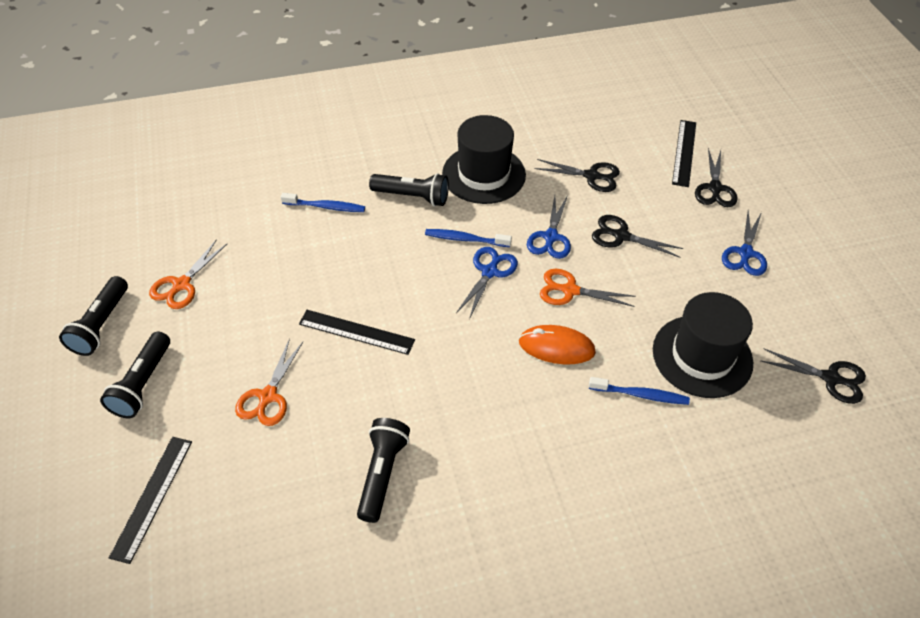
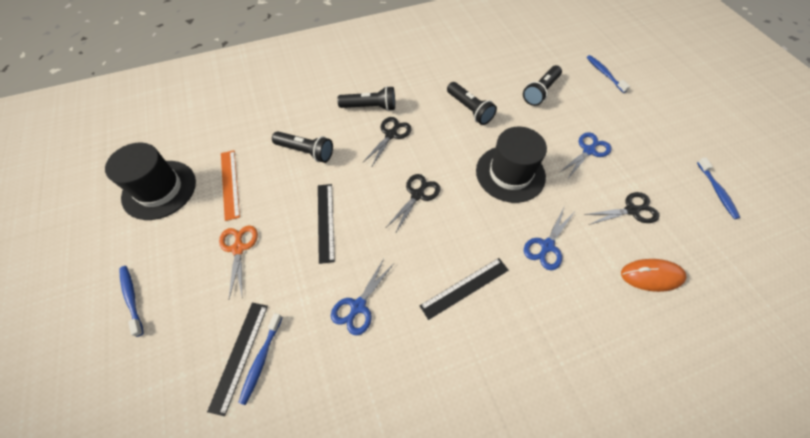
black scissors: 4 -> 3
blue toothbrush: 3 -> 4
orange ruler: 0 -> 1
orange scissors: 3 -> 1

